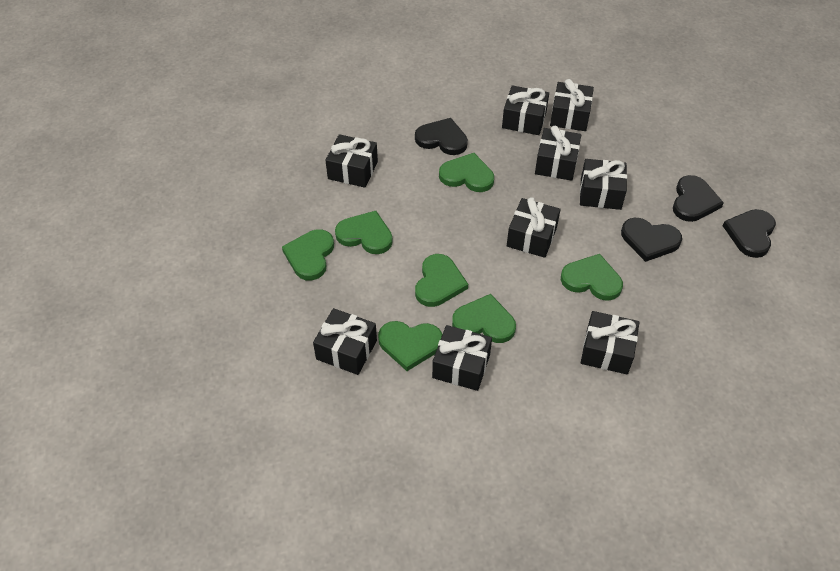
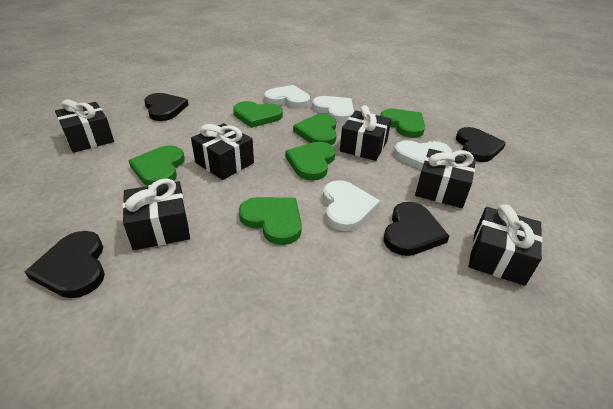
black gift: 9 -> 6
green heart: 7 -> 6
white heart: 0 -> 4

